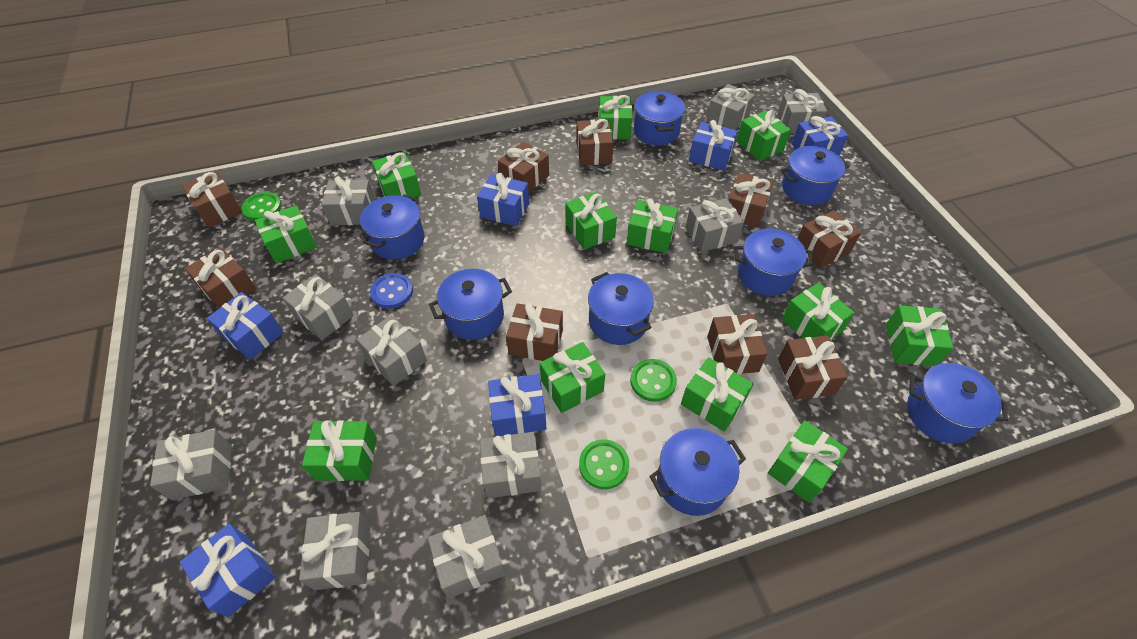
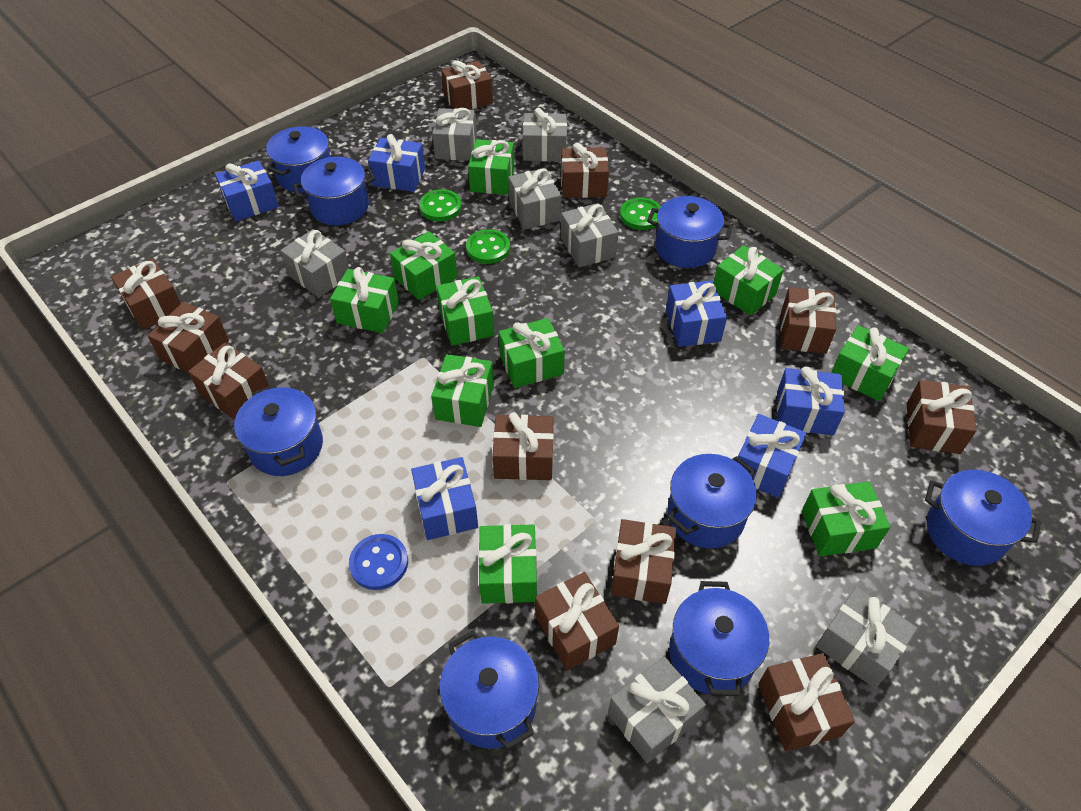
brown gift: 9 -> 11
green gift: 12 -> 10
grey gift: 10 -> 7

